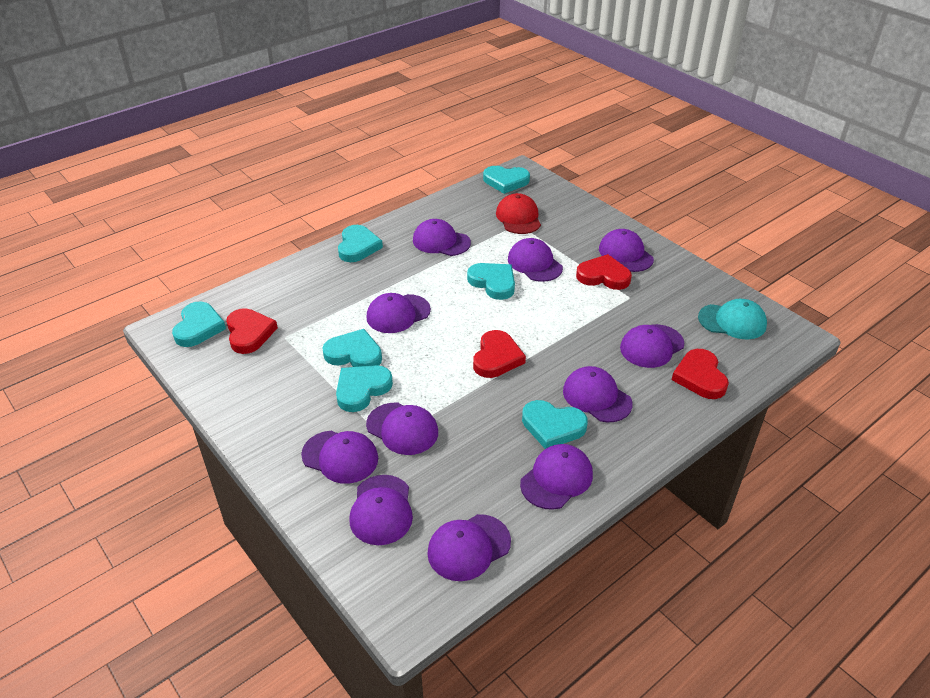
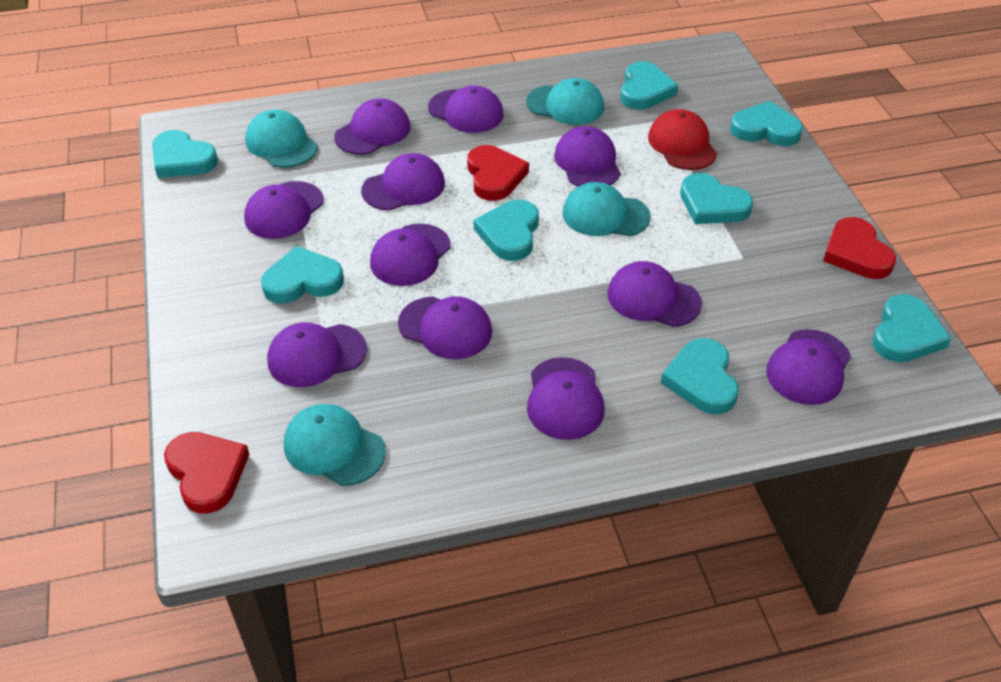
red heart: 4 -> 3
turquoise cap: 1 -> 4
turquoise heart: 7 -> 8

